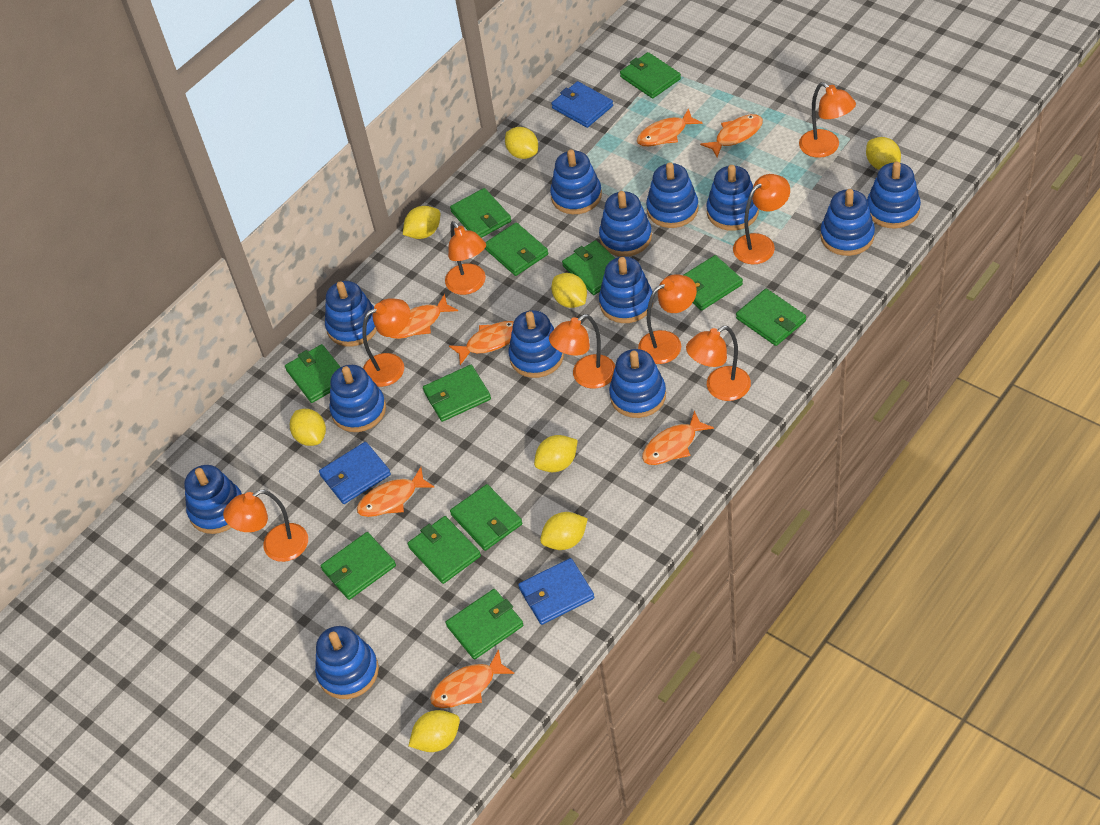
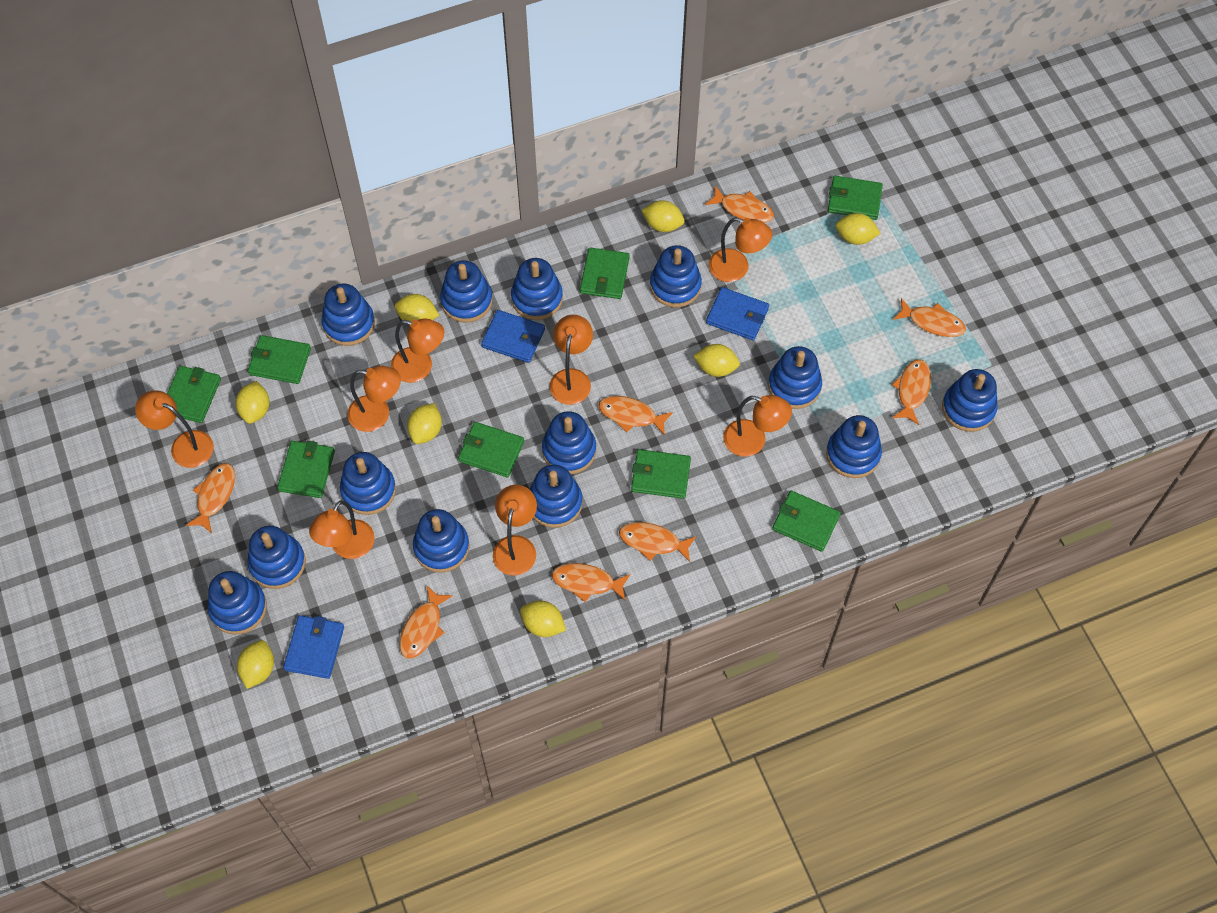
green wallet: 12 -> 8
orange fish: 7 -> 8

